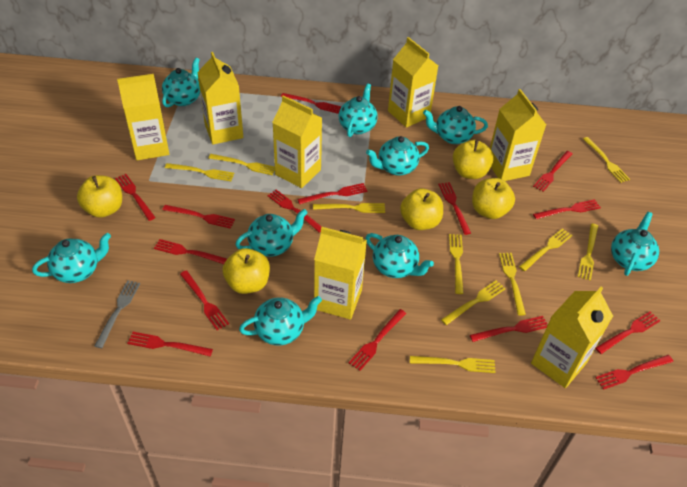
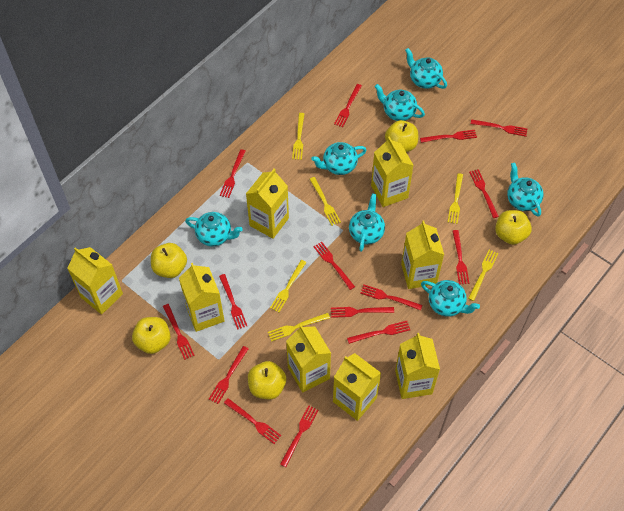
grey fork: 1 -> 0
turquoise teapot: 9 -> 7
yellow carton: 7 -> 8
yellow fork: 10 -> 6

